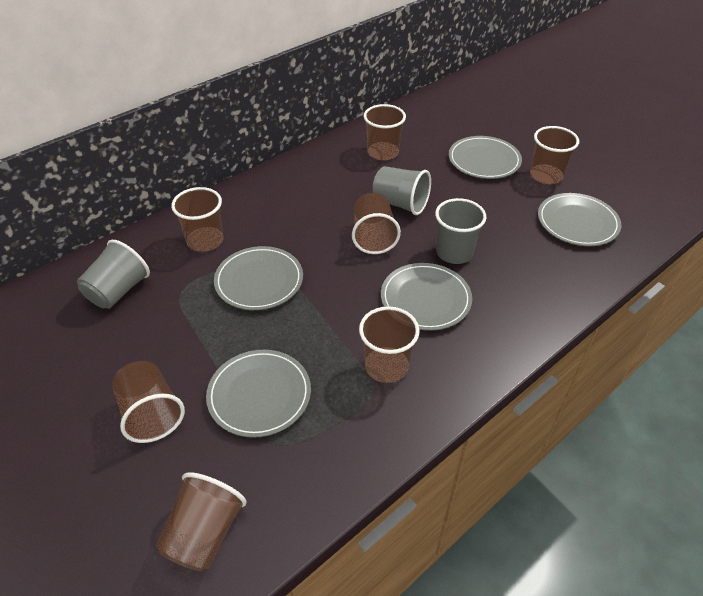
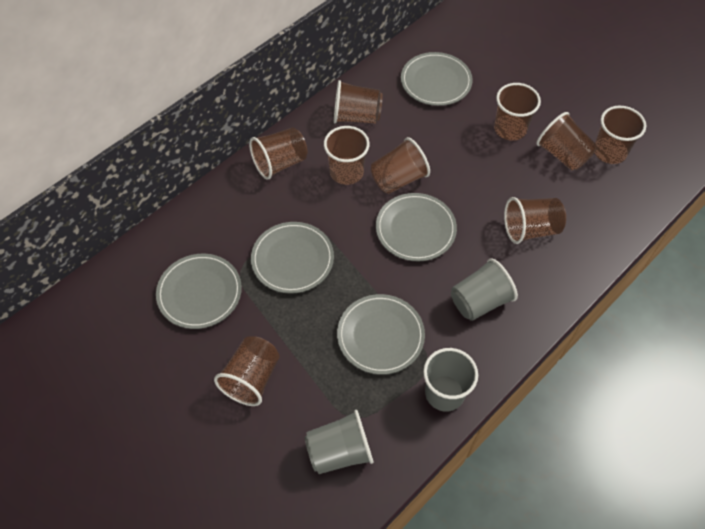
brown cup: 7 -> 9

